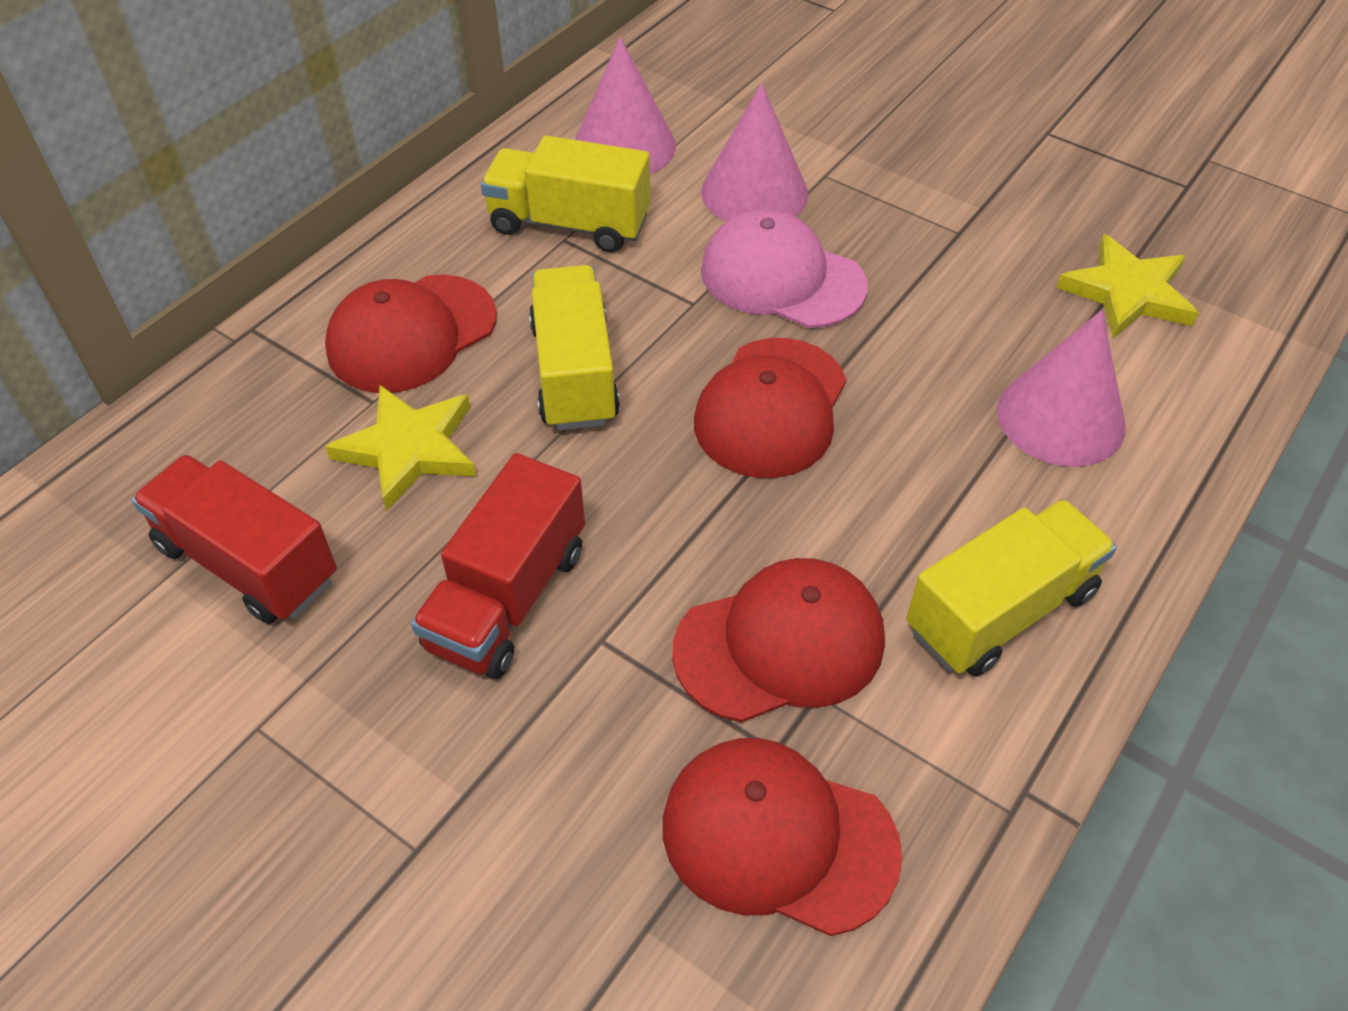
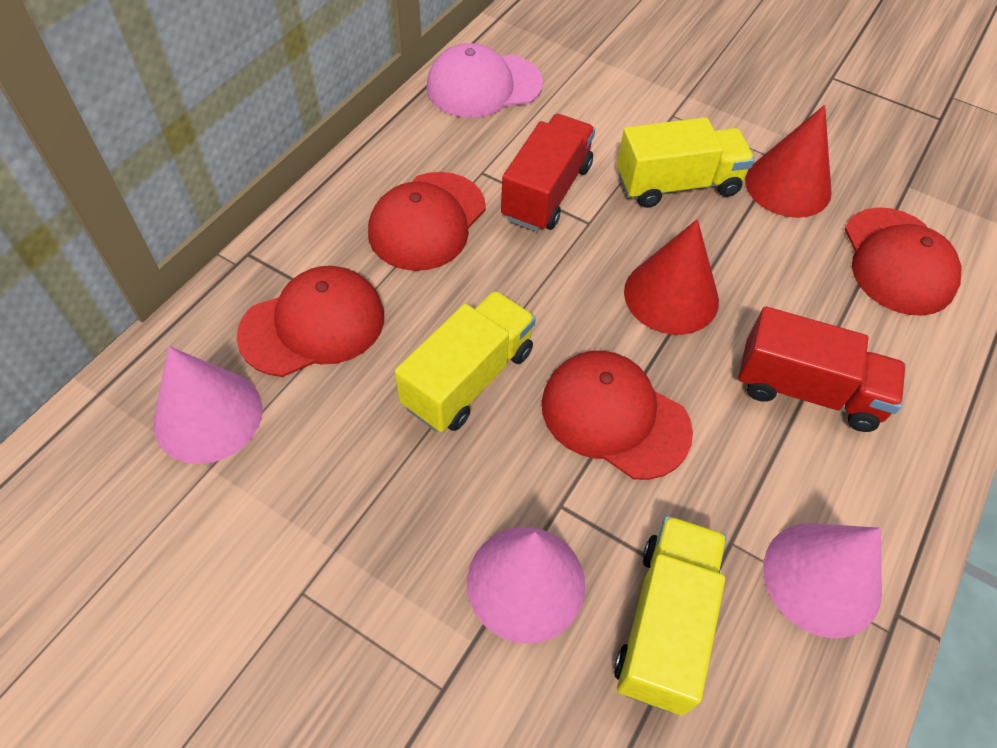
red cone: 0 -> 2
yellow star: 2 -> 0

